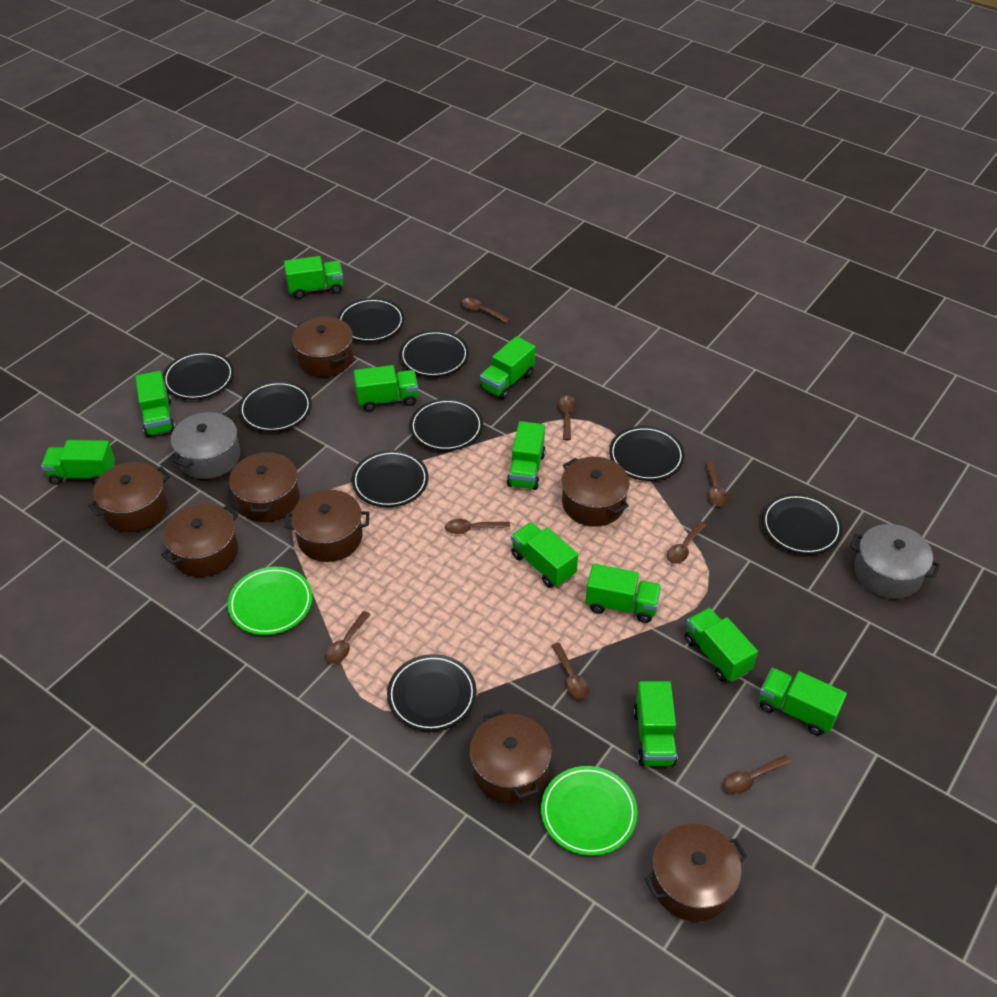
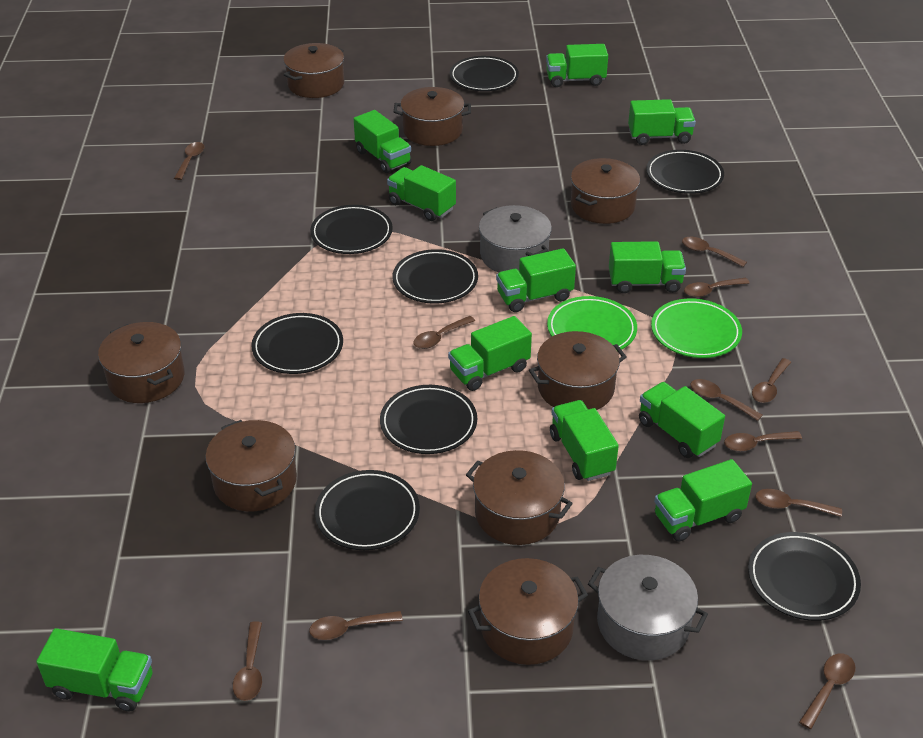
black plate: 9 -> 8
brown spoon: 8 -> 11

